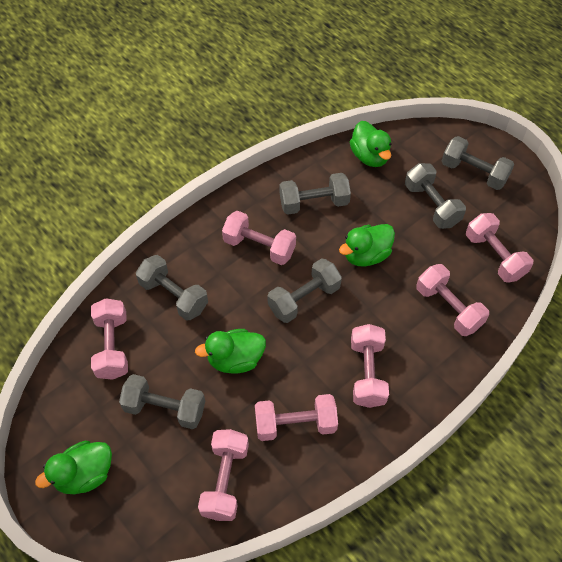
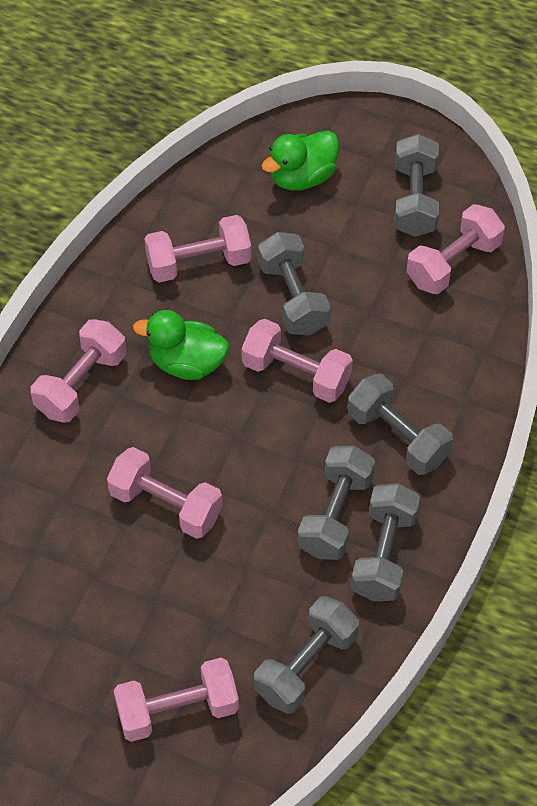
green duck: 4 -> 2
pink dumbbell: 7 -> 6

